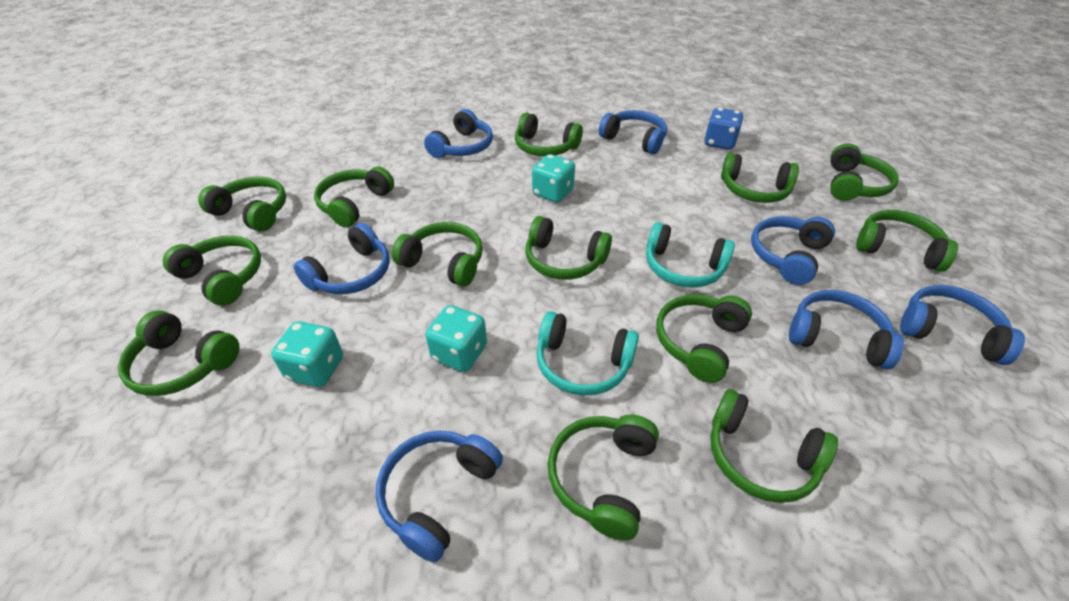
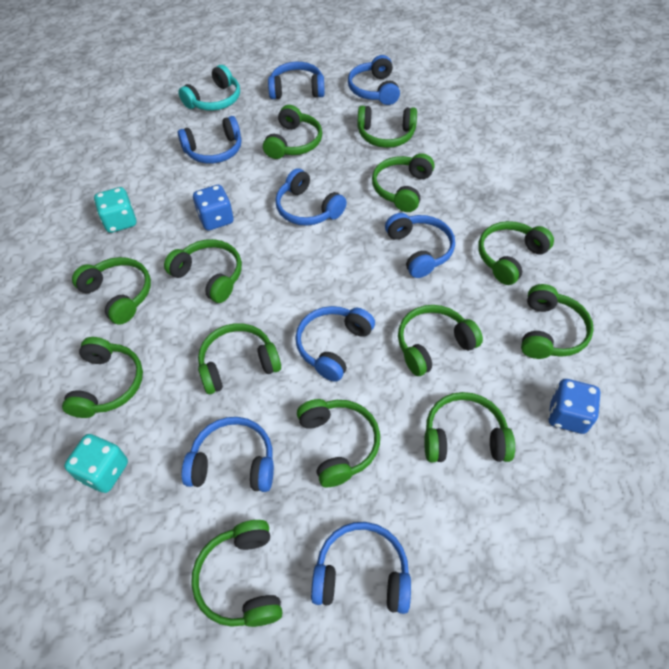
blue dice: 1 -> 2
blue headphones: 7 -> 8
turquoise dice: 3 -> 2
turquoise headphones: 2 -> 1

